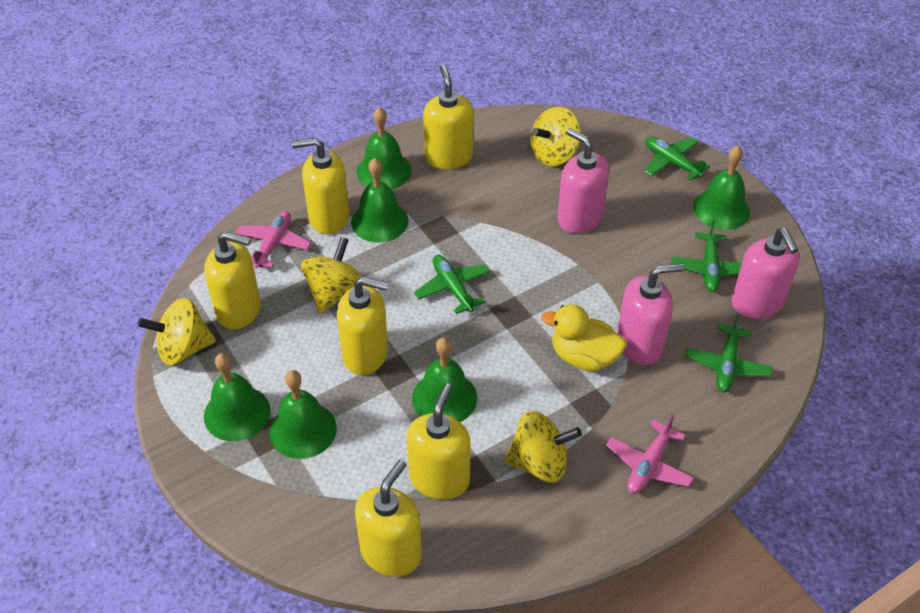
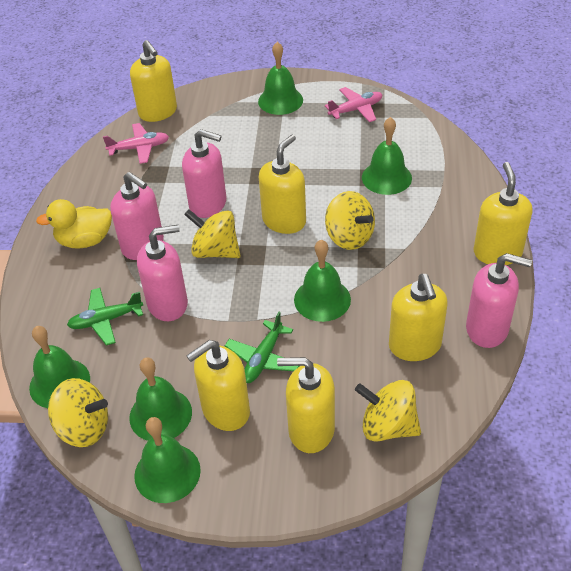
green plane: 4 -> 2
pink soap dispenser: 3 -> 4

